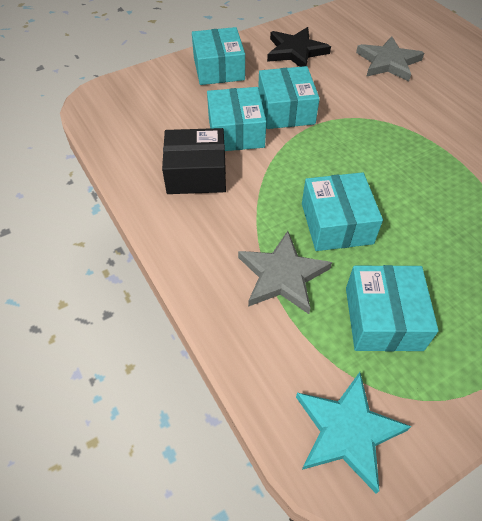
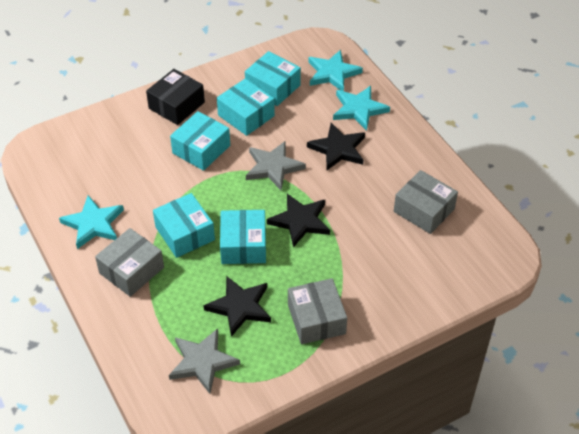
black star: 1 -> 3
grey box: 0 -> 3
turquoise star: 1 -> 3

